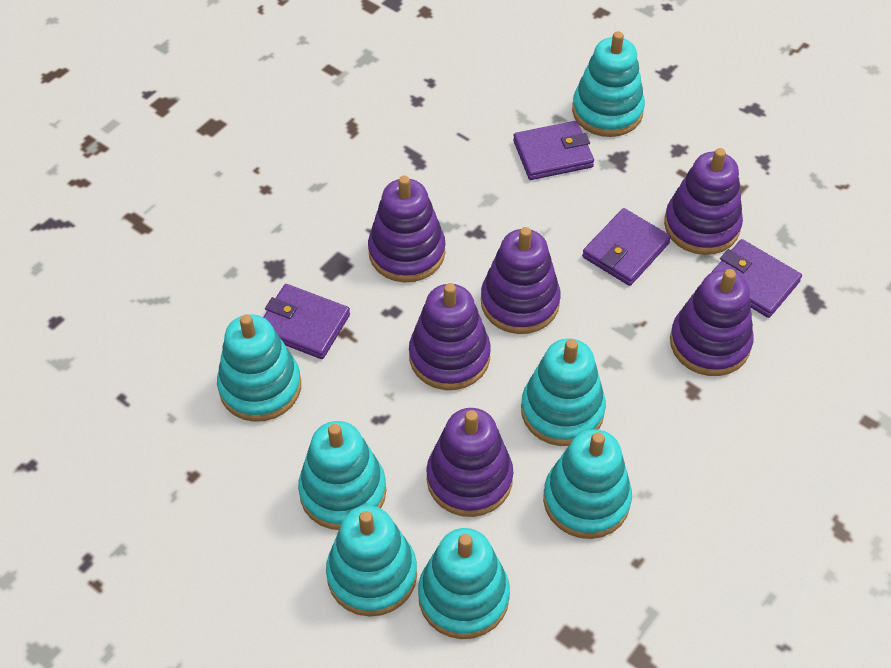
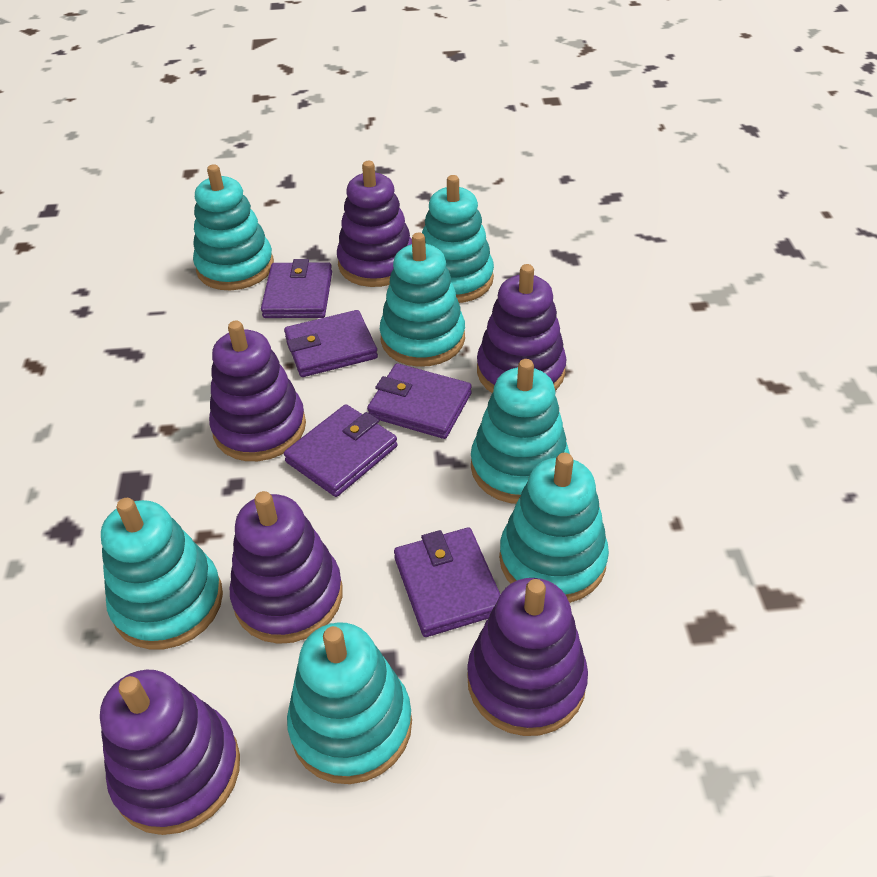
purple wallet: 4 -> 5

